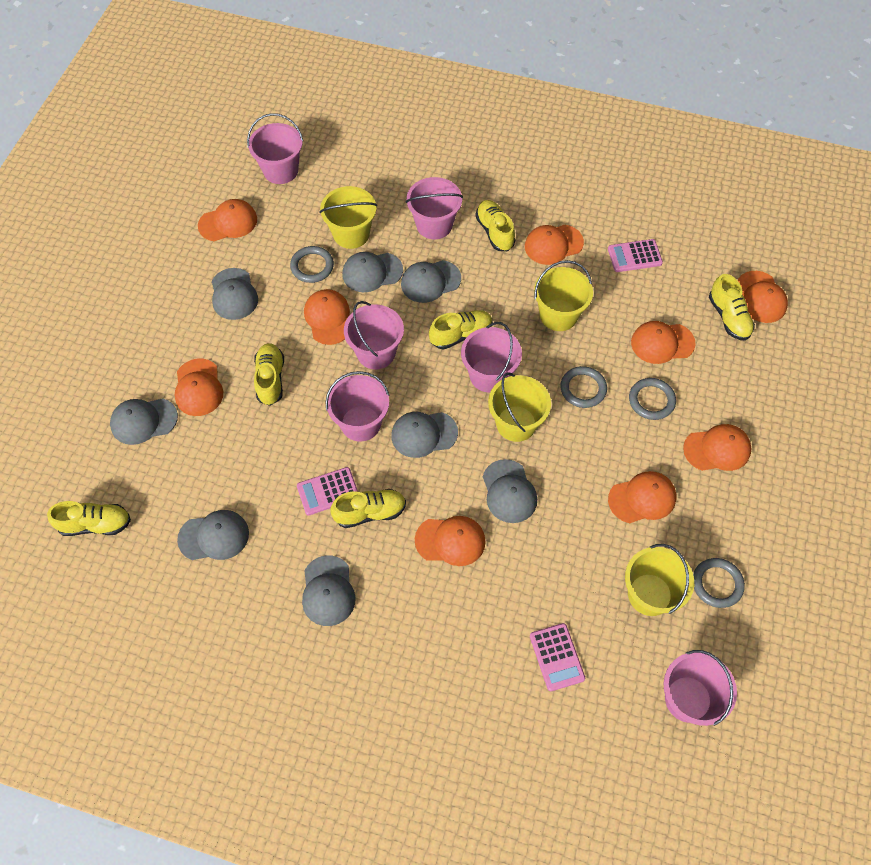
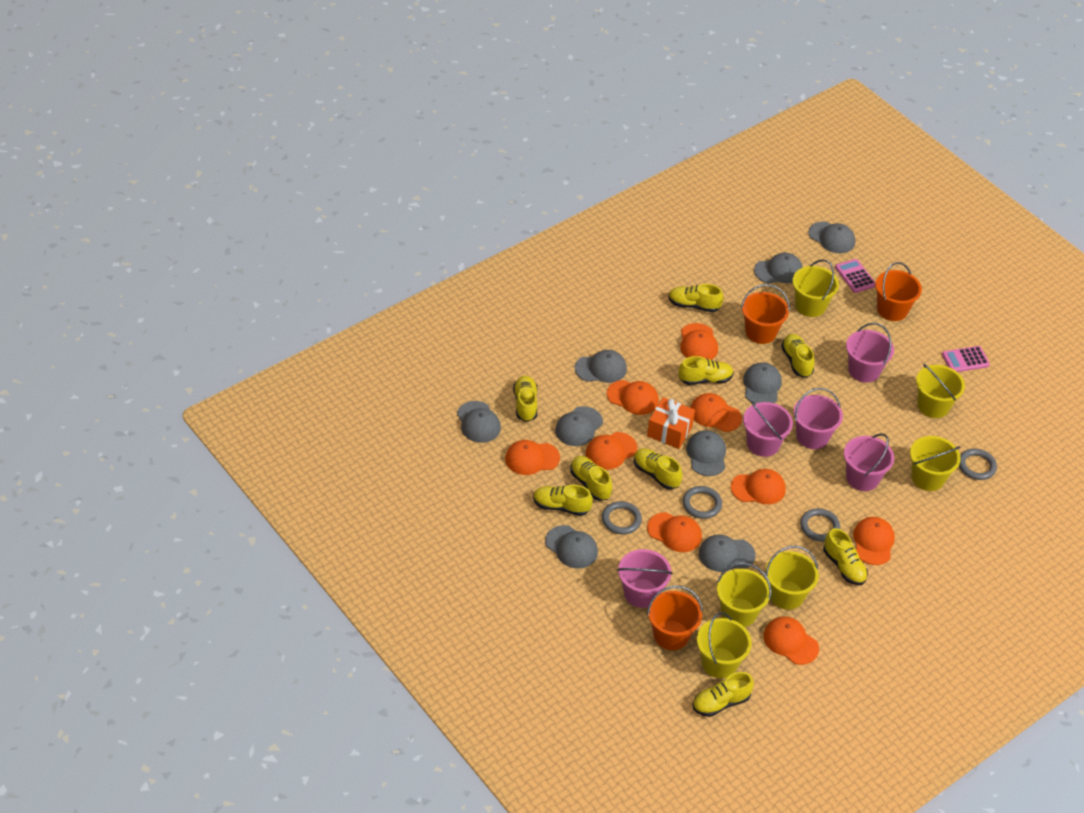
grey cap: 8 -> 9
orange bucket: 0 -> 3
orange gift: 0 -> 1
pink bucket: 6 -> 5
pink calculator: 3 -> 2
yellow bucket: 4 -> 6
yellow shoe: 6 -> 9

